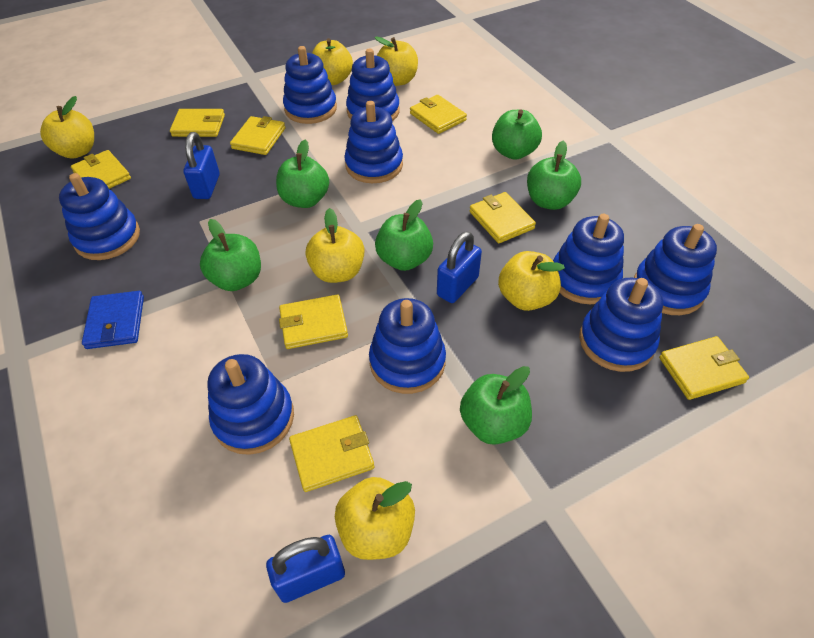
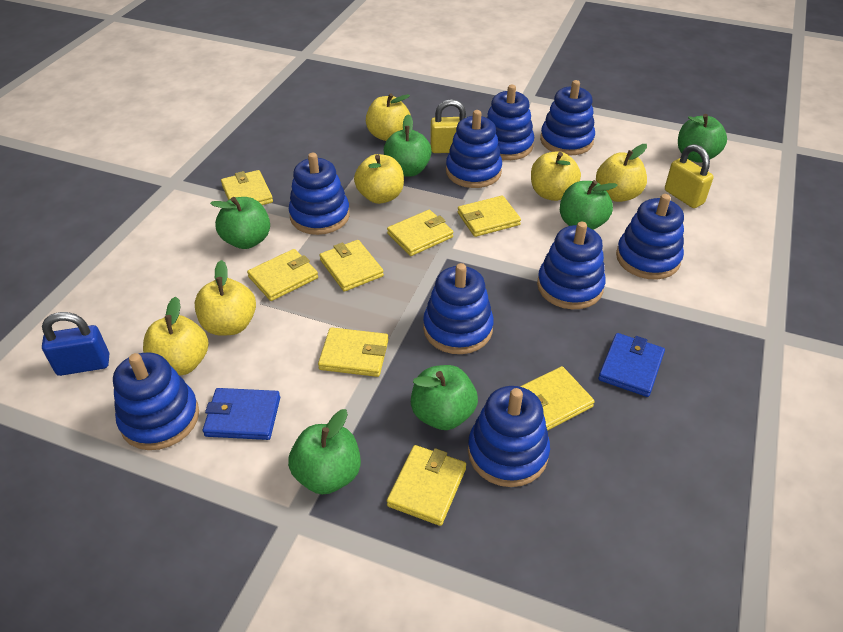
blue padlock: 3 -> 1
blue wallet: 1 -> 2
yellow padlock: 0 -> 2

